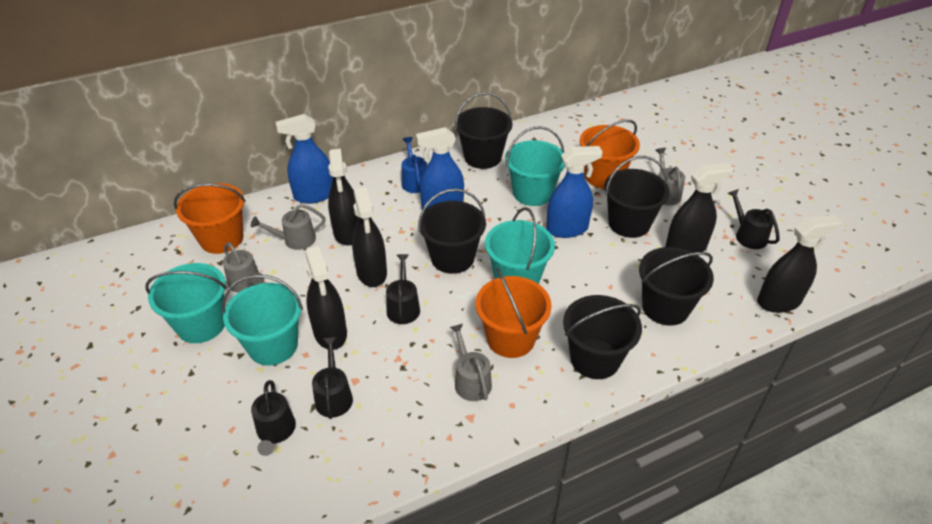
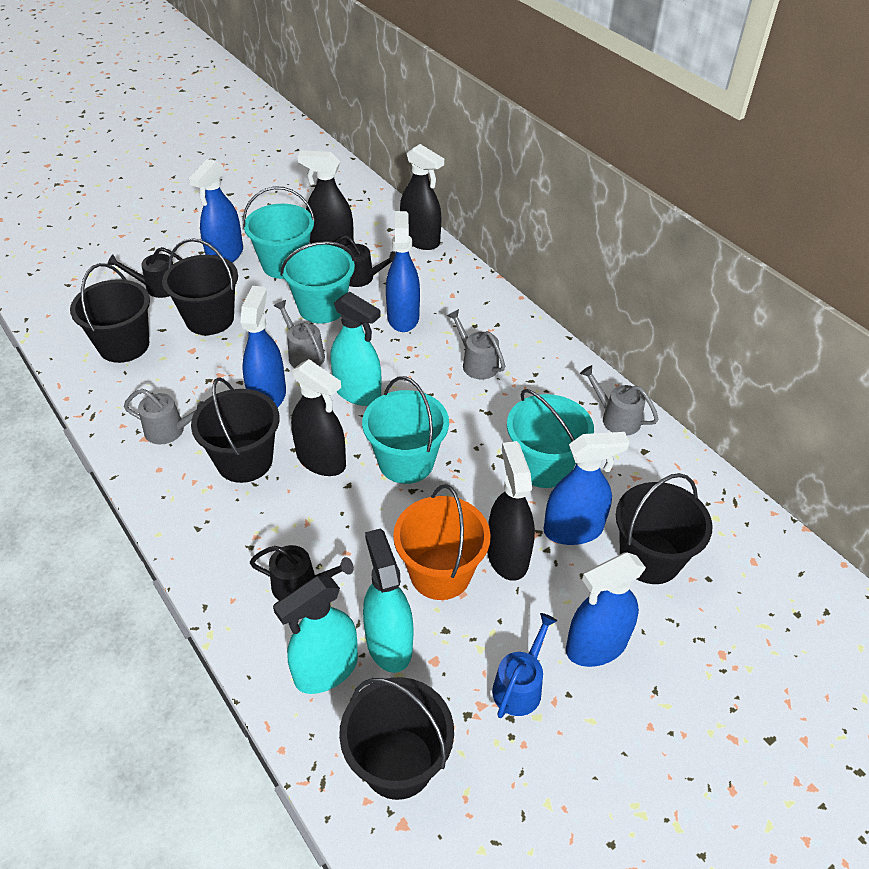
black spray bottle: 5 -> 4
black watering can: 4 -> 3
blue spray bottle: 3 -> 5
orange bucket: 3 -> 1
turquoise spray bottle: 0 -> 3

